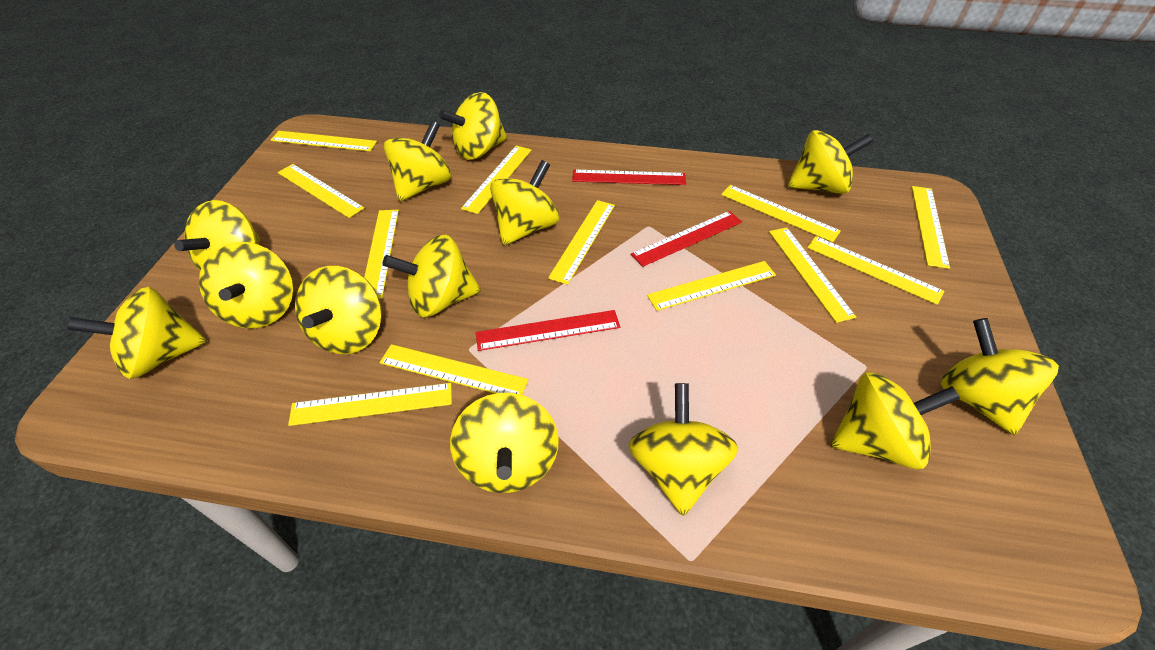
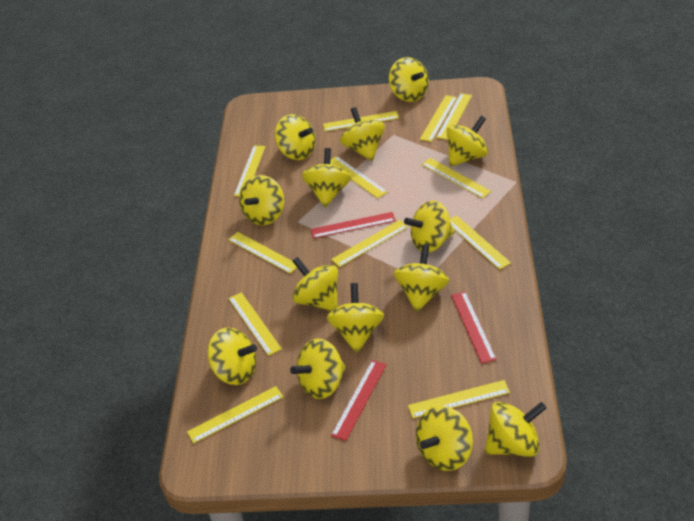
yellow spinning top: 13 -> 14

